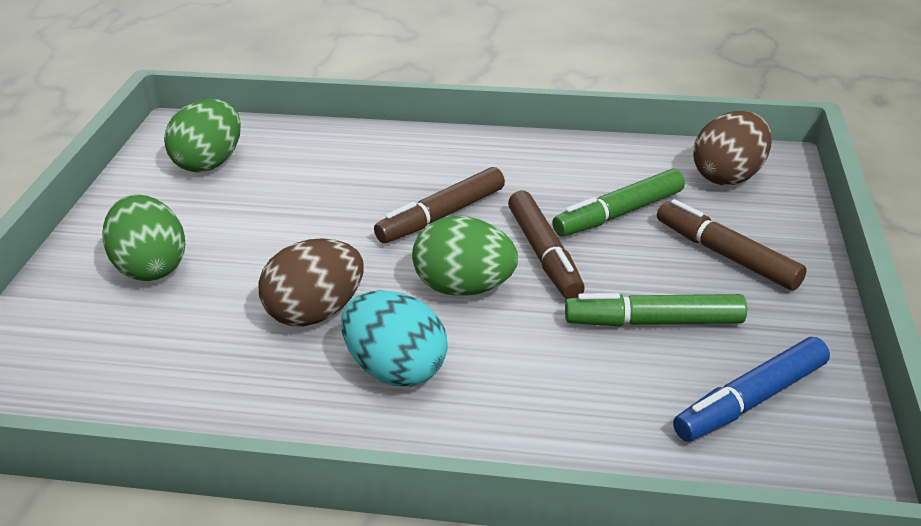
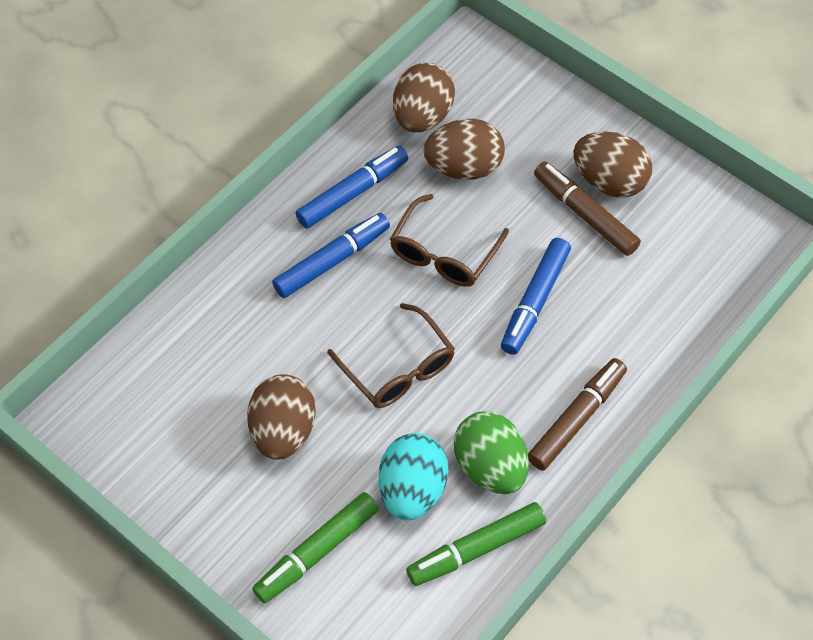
blue marker: 1 -> 3
brown egg: 2 -> 4
brown glasses: 0 -> 2
brown marker: 3 -> 2
green egg: 3 -> 1

